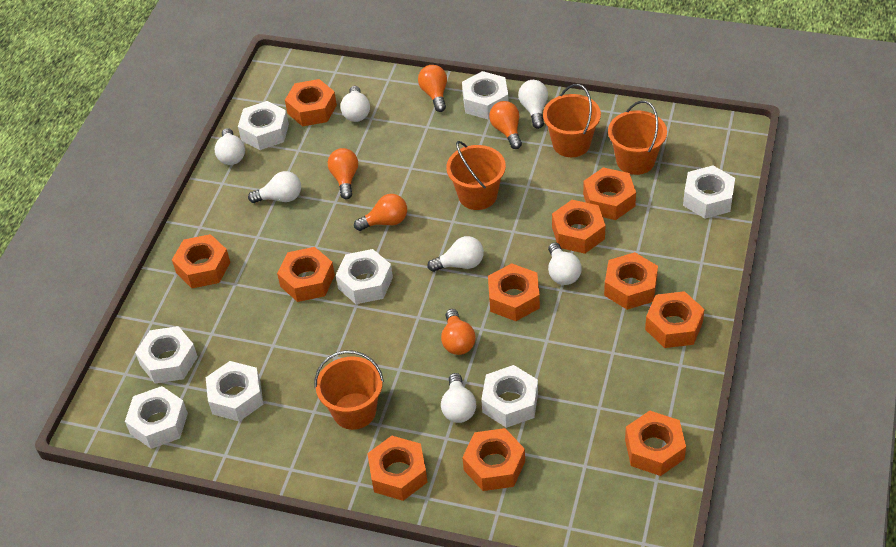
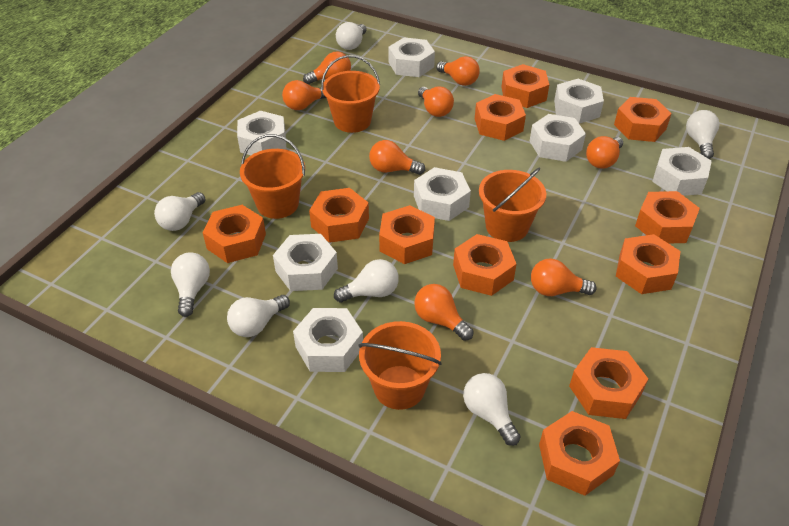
orange light bulb: 5 -> 8

